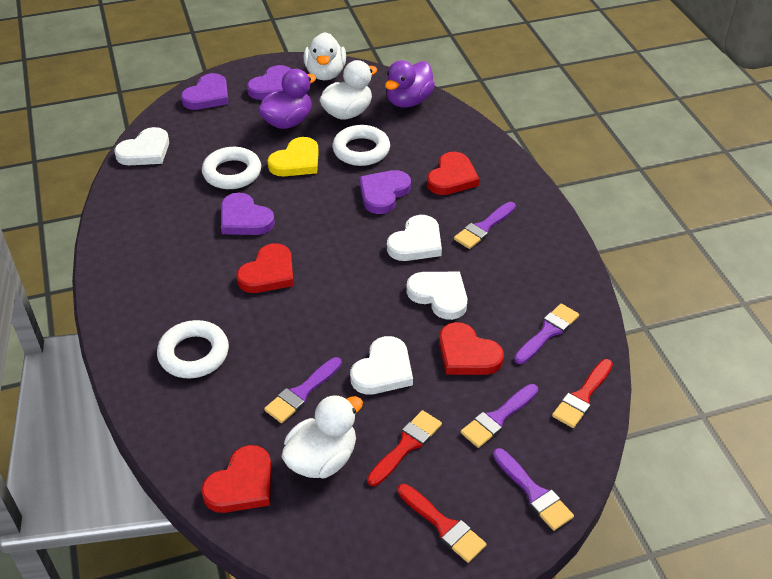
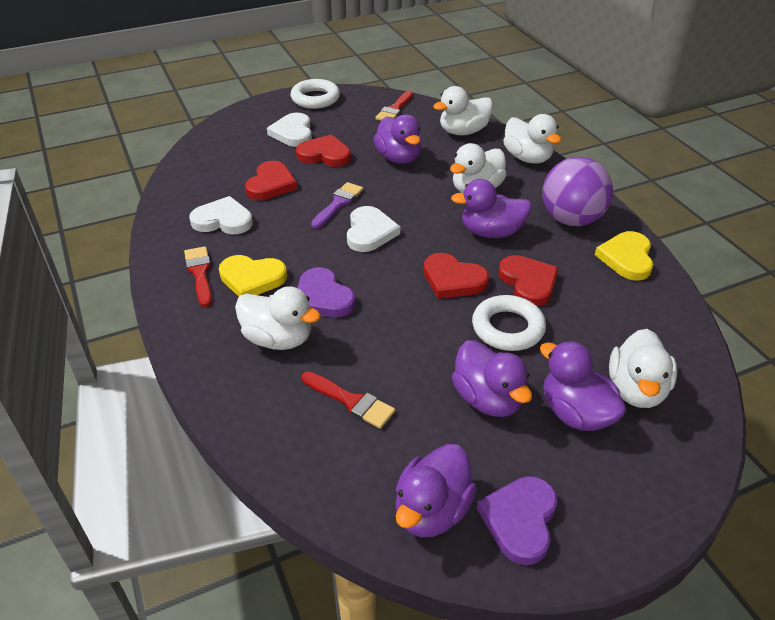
purple ball: 0 -> 1
purple brush: 5 -> 1
purple duck: 2 -> 5
purple heart: 4 -> 2
white duck: 3 -> 5
white heart: 4 -> 3
white ring: 3 -> 2
yellow heart: 1 -> 2

